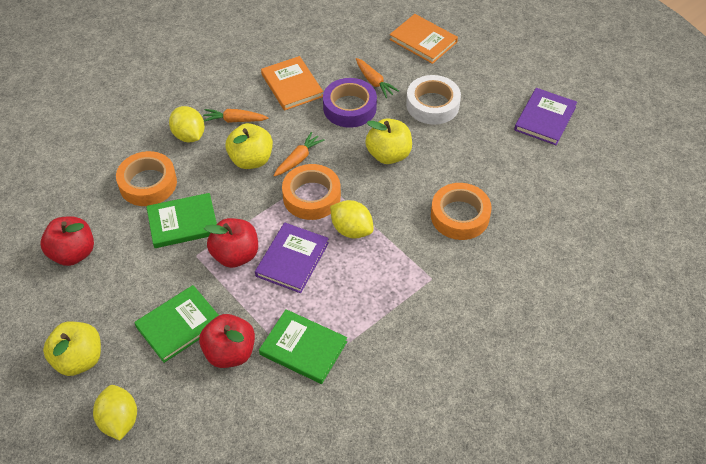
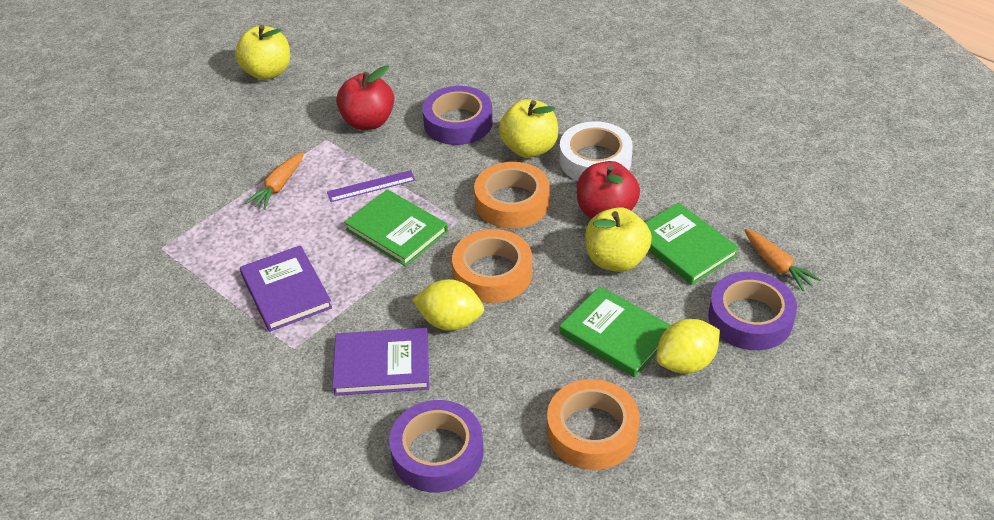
orange book: 2 -> 0
orange carrot: 3 -> 2
purple ruler: 0 -> 1
purple tape: 1 -> 3
red apple: 3 -> 2
yellow lemon: 3 -> 2

